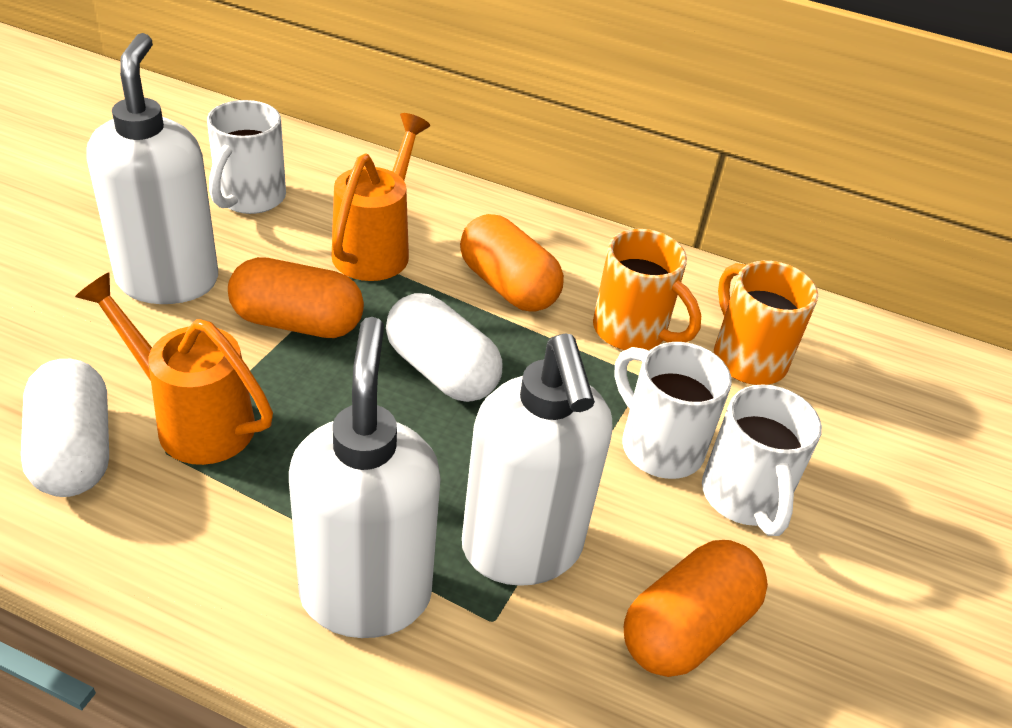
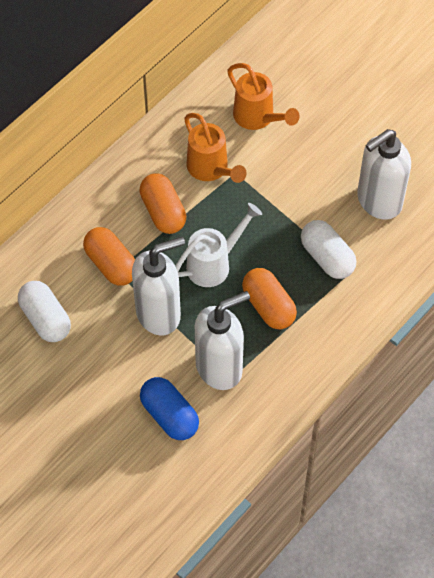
blue capsule: 0 -> 1
orange mug: 2 -> 0
white mug: 3 -> 0
white watering can: 0 -> 1

